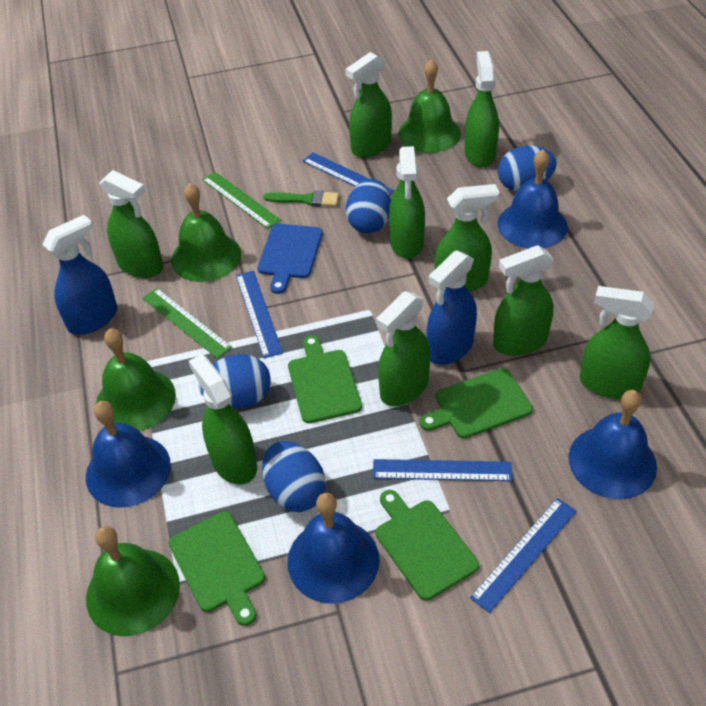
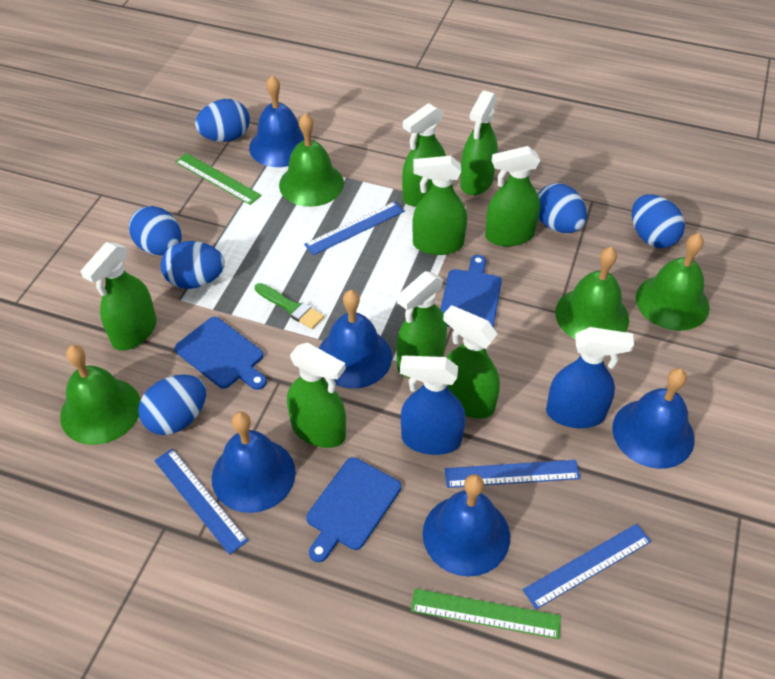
blue bell: 4 -> 5
blue cutting board: 1 -> 3
blue egg: 4 -> 6
green cutting board: 4 -> 0
green spray bottle: 9 -> 8

